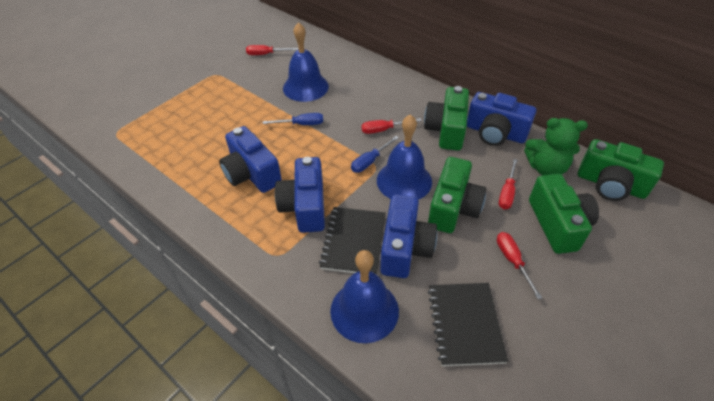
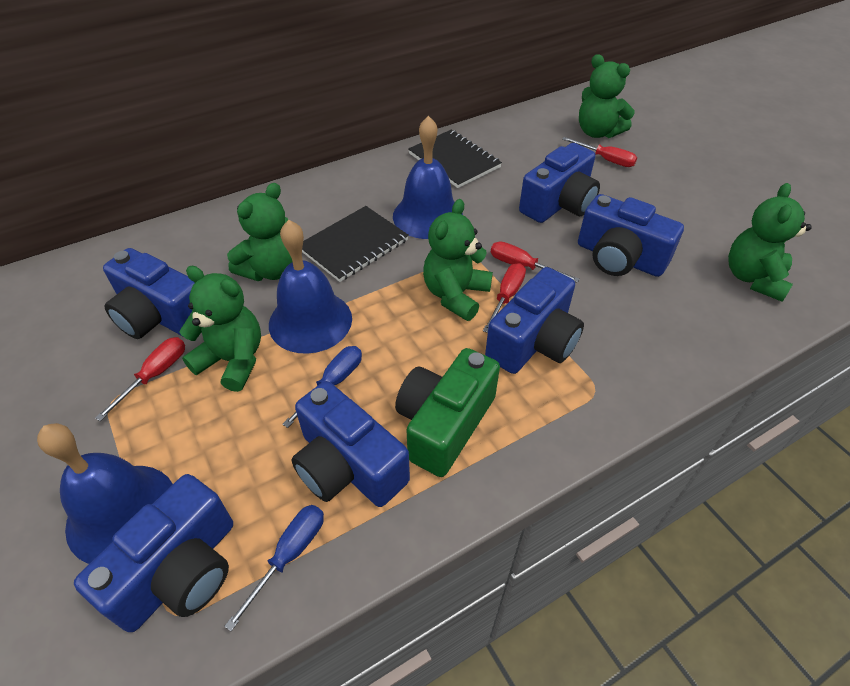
blue camera: 4 -> 6
green camera: 4 -> 1
green teddy bear: 1 -> 5

